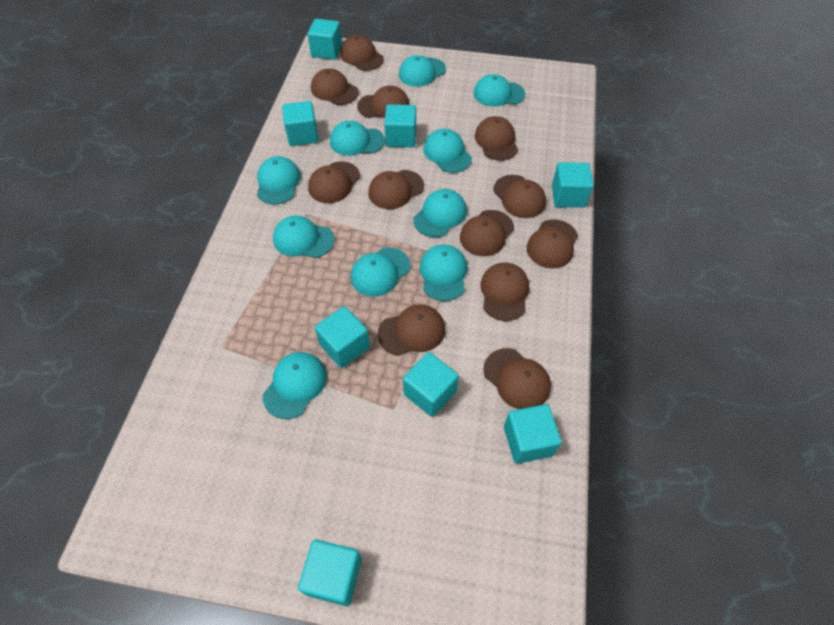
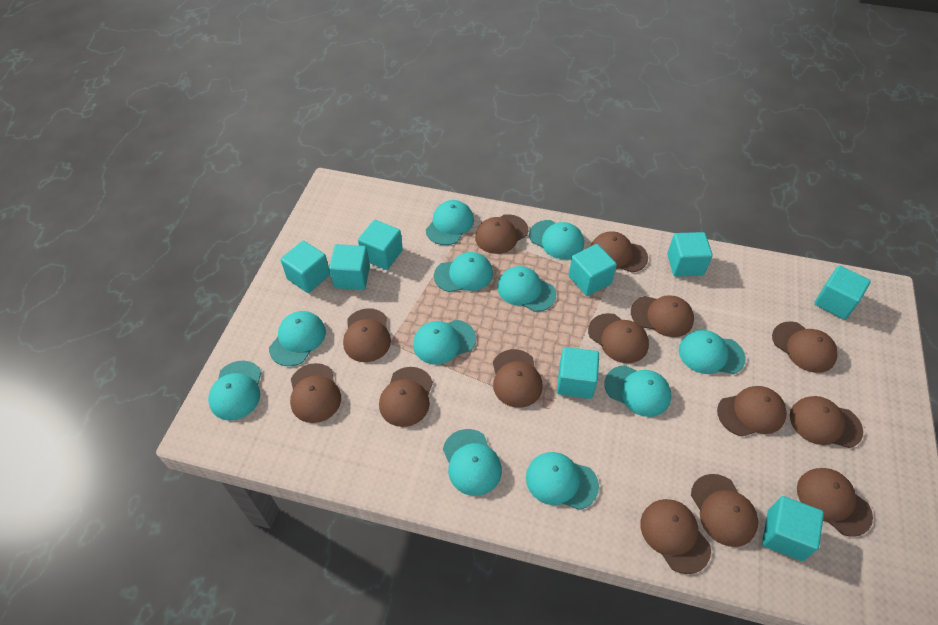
brown cap: 12 -> 14
turquoise cap: 10 -> 11

